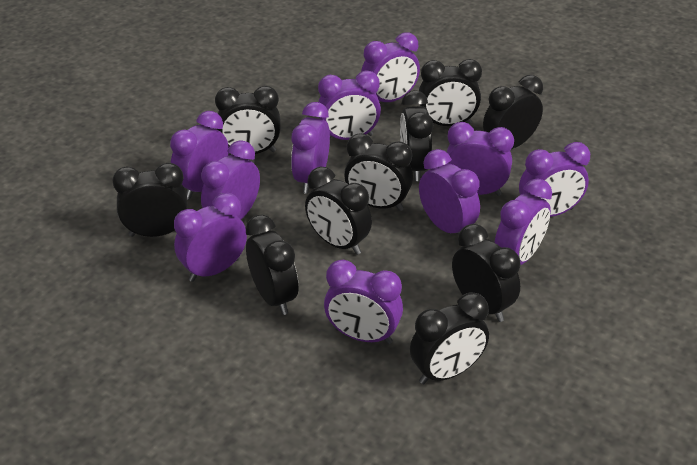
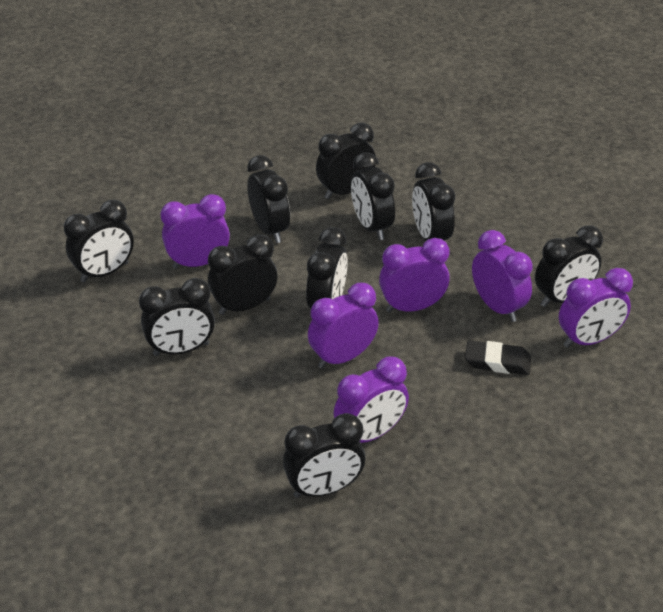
black eraser: 0 -> 1
purple clock: 11 -> 6

